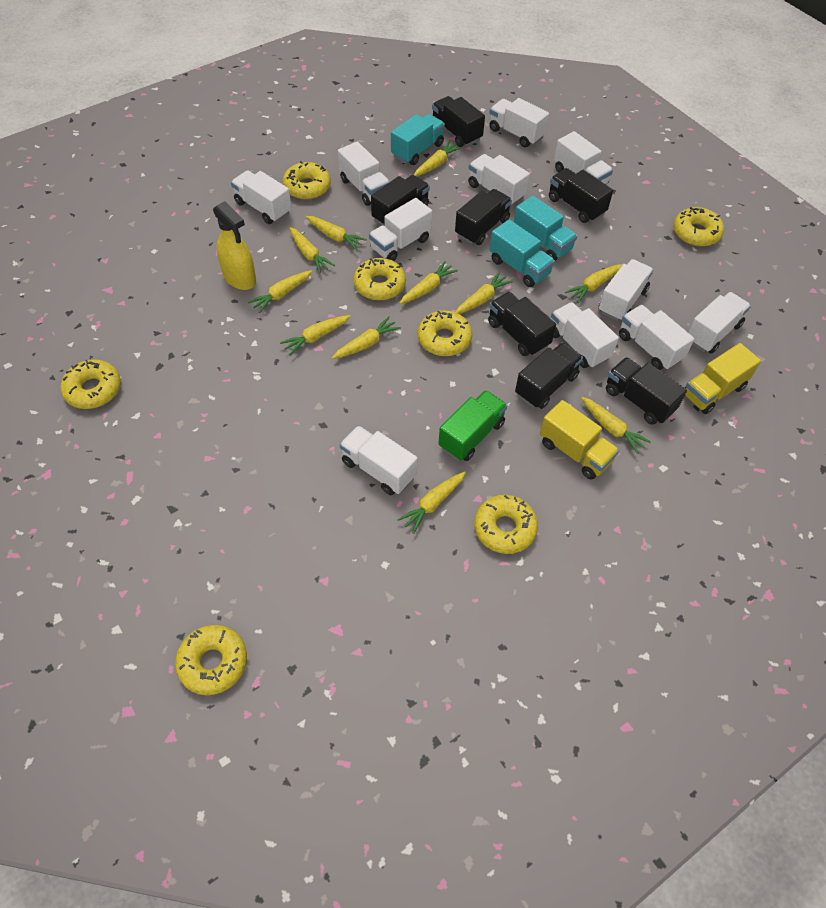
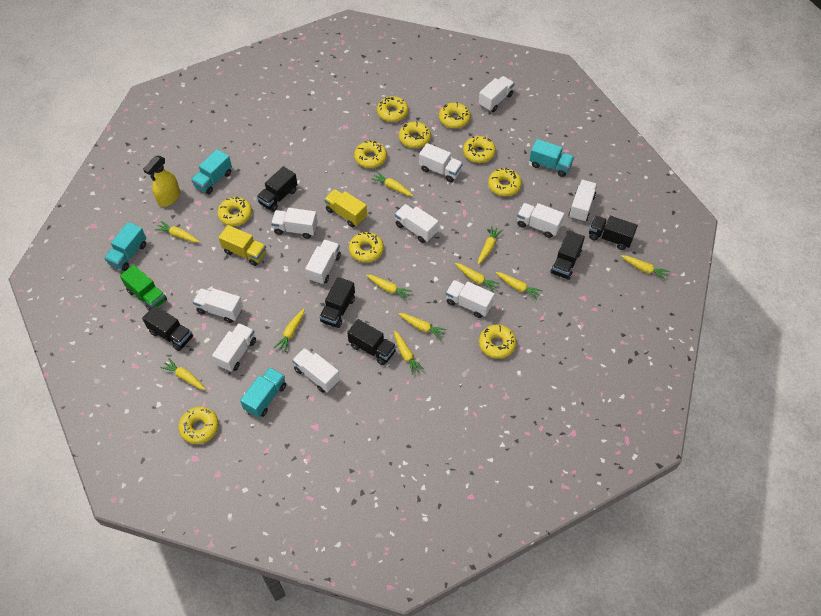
black truck: 7 -> 6
turquoise truck: 3 -> 4
yellow donut: 7 -> 10

